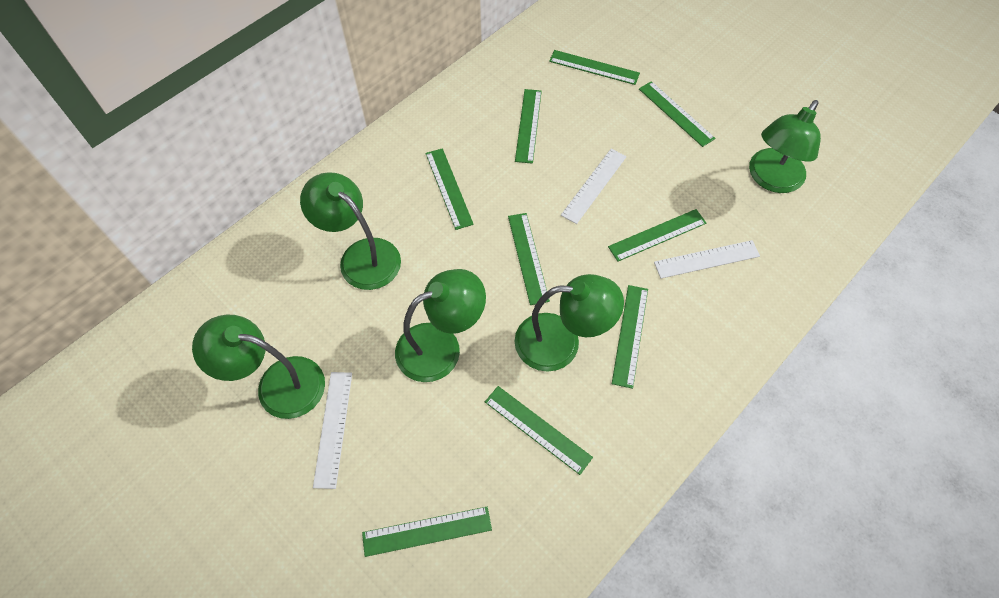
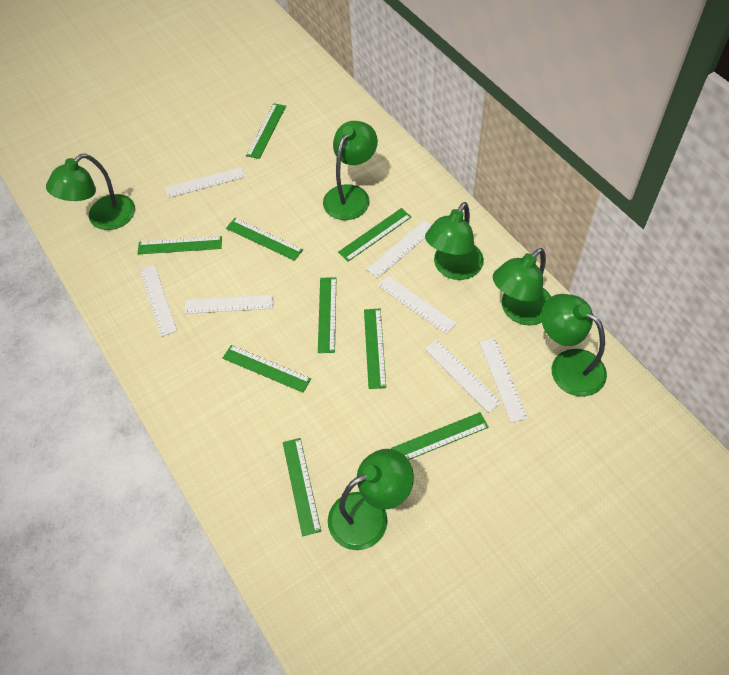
green lamp: 5 -> 6
white ruler: 3 -> 7

